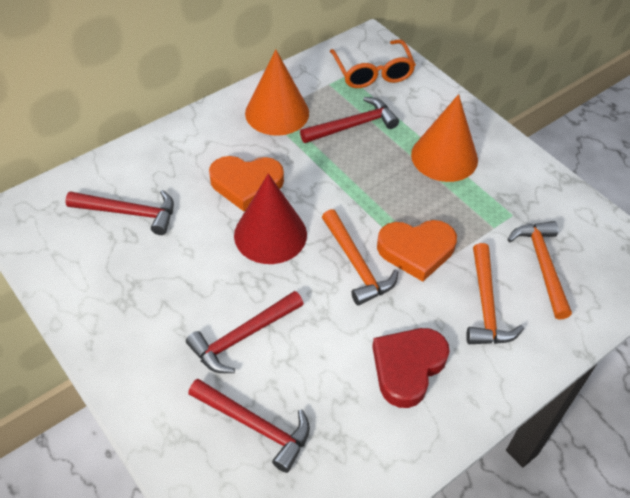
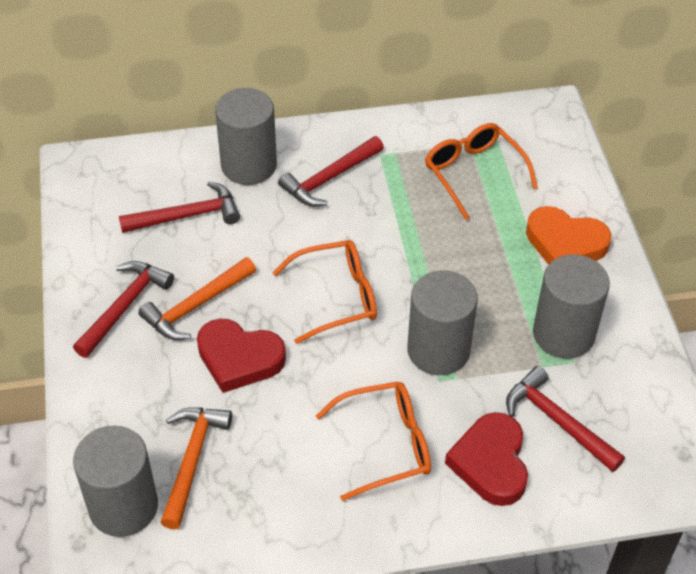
grey cylinder: 0 -> 4
orange cone: 2 -> 0
orange glasses: 1 -> 3
orange hammer: 3 -> 2
orange heart: 2 -> 1
red cone: 1 -> 0
red heart: 1 -> 2

